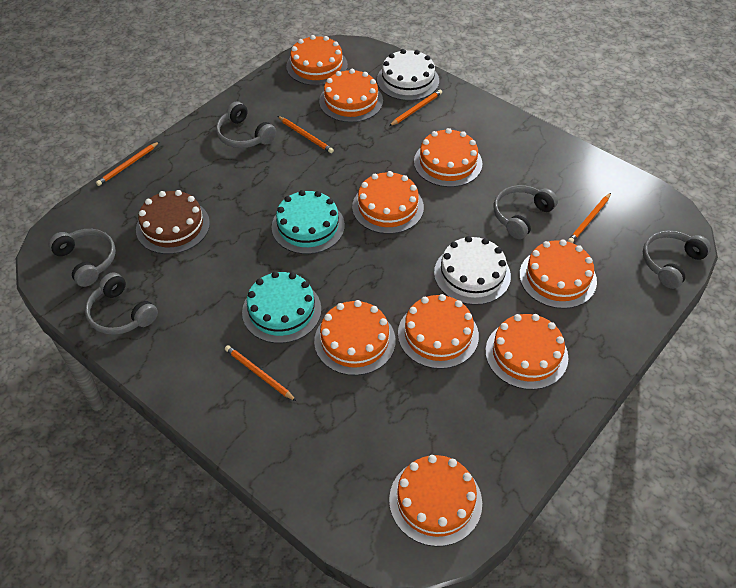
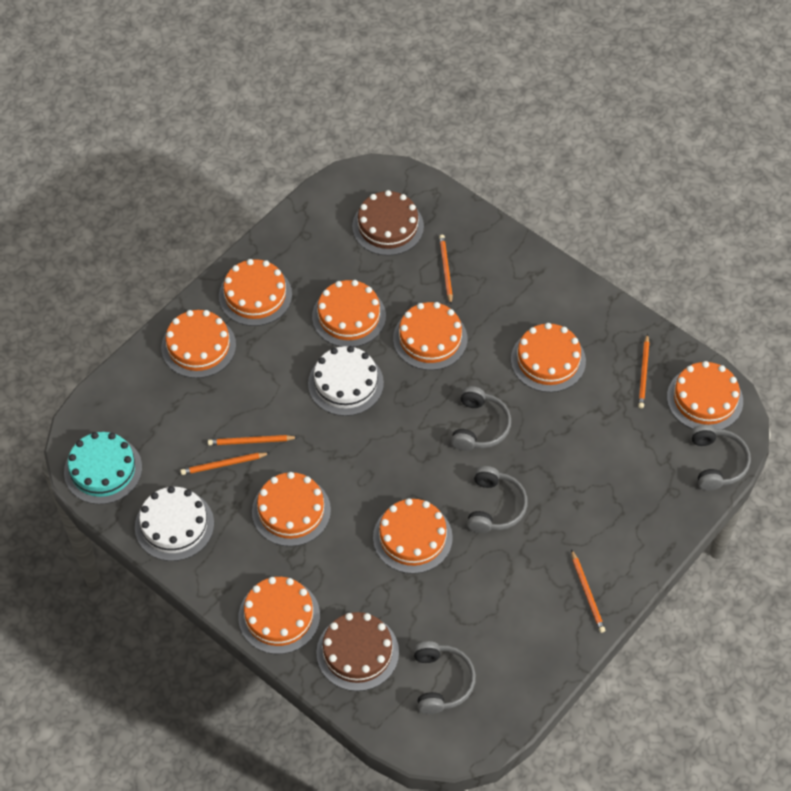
brown cake: 1 -> 2
grey headphones: 5 -> 4
turquoise cake: 2 -> 1

